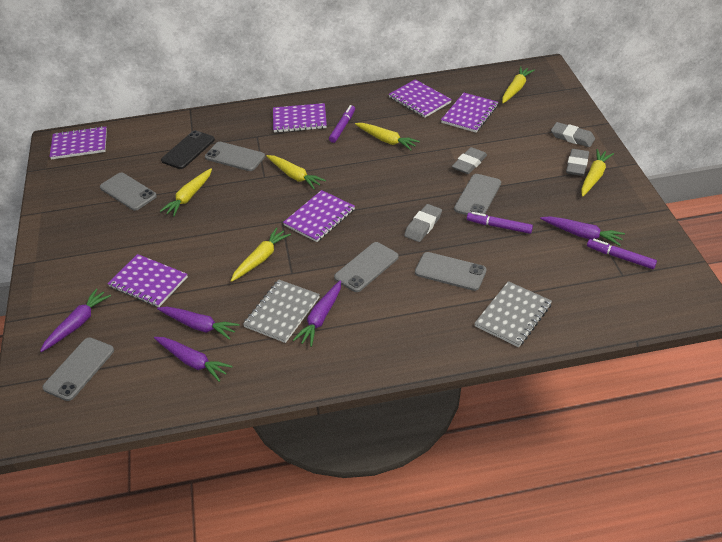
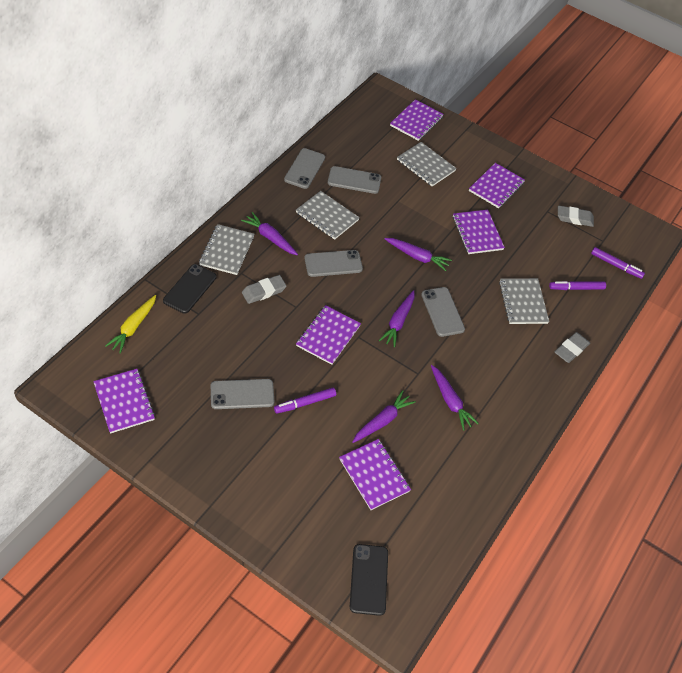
black phone: 1 -> 2
grey eraser: 4 -> 3
grey notebook: 2 -> 4
grey phone: 6 -> 5
yellow carrot: 6 -> 1

